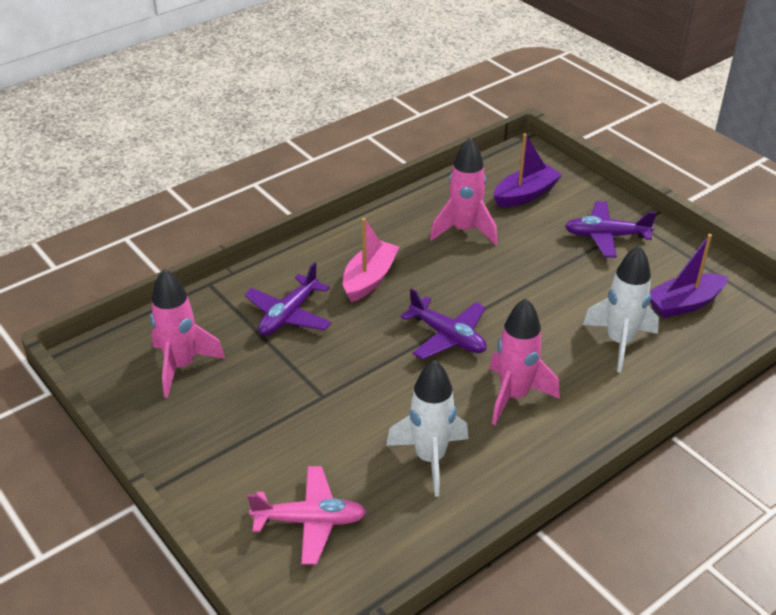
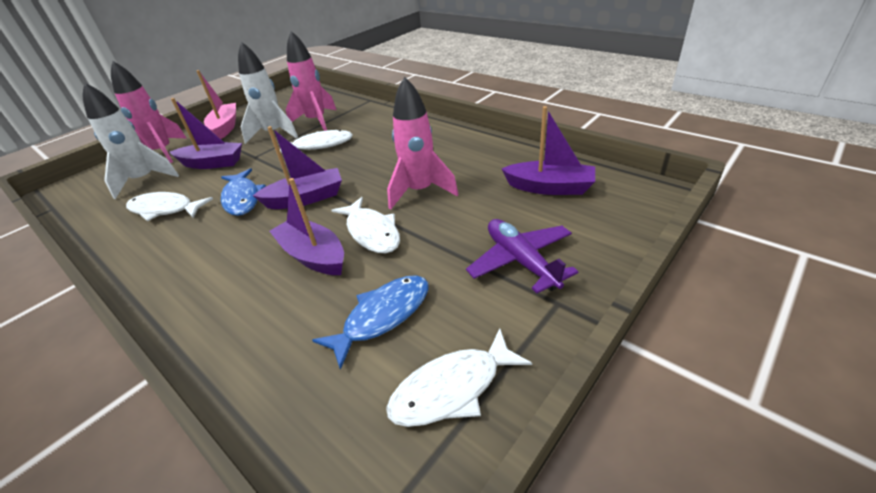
blue fish: 0 -> 2
pink plane: 1 -> 0
purple boat: 2 -> 4
purple plane: 3 -> 1
white fish: 0 -> 4

